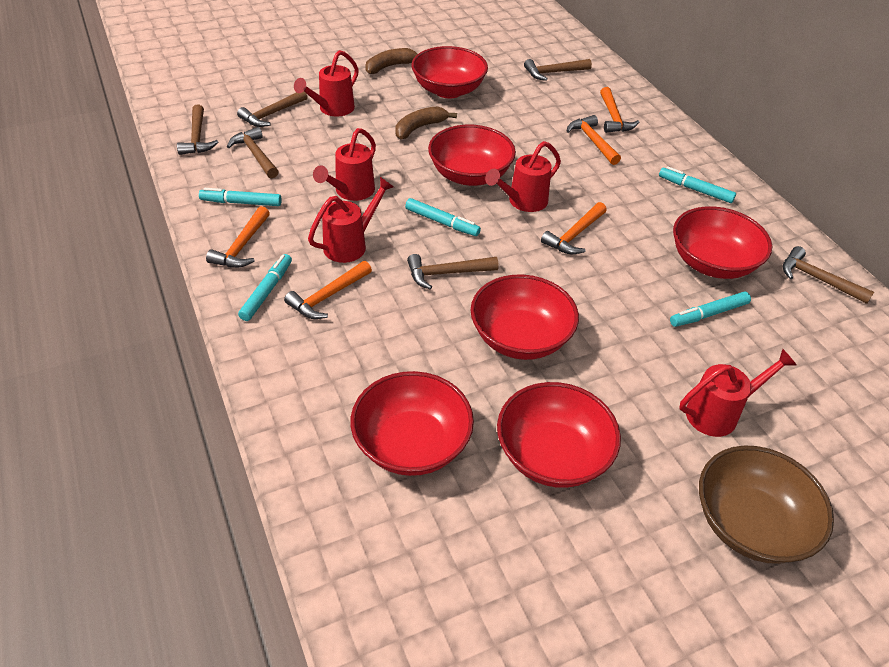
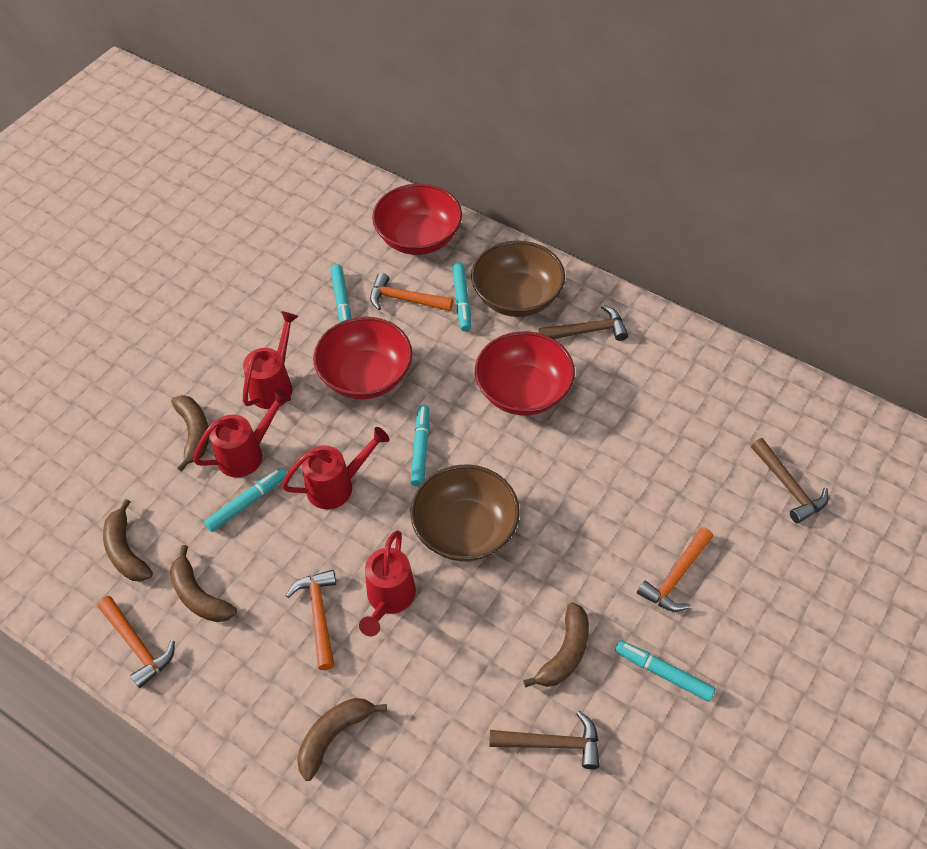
brown banana: 2 -> 5
brown bowl: 1 -> 2
brown hammer: 6 -> 3
orange hammer: 5 -> 4
red bowl: 6 -> 3
red watering can: 5 -> 4

